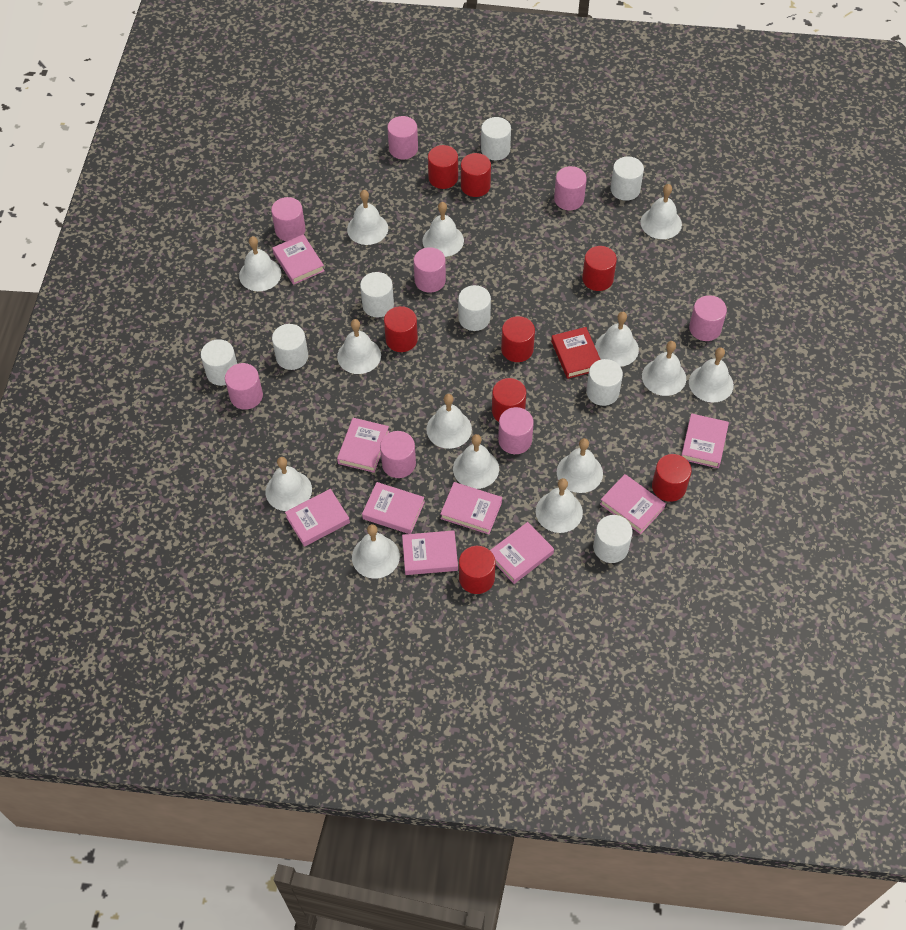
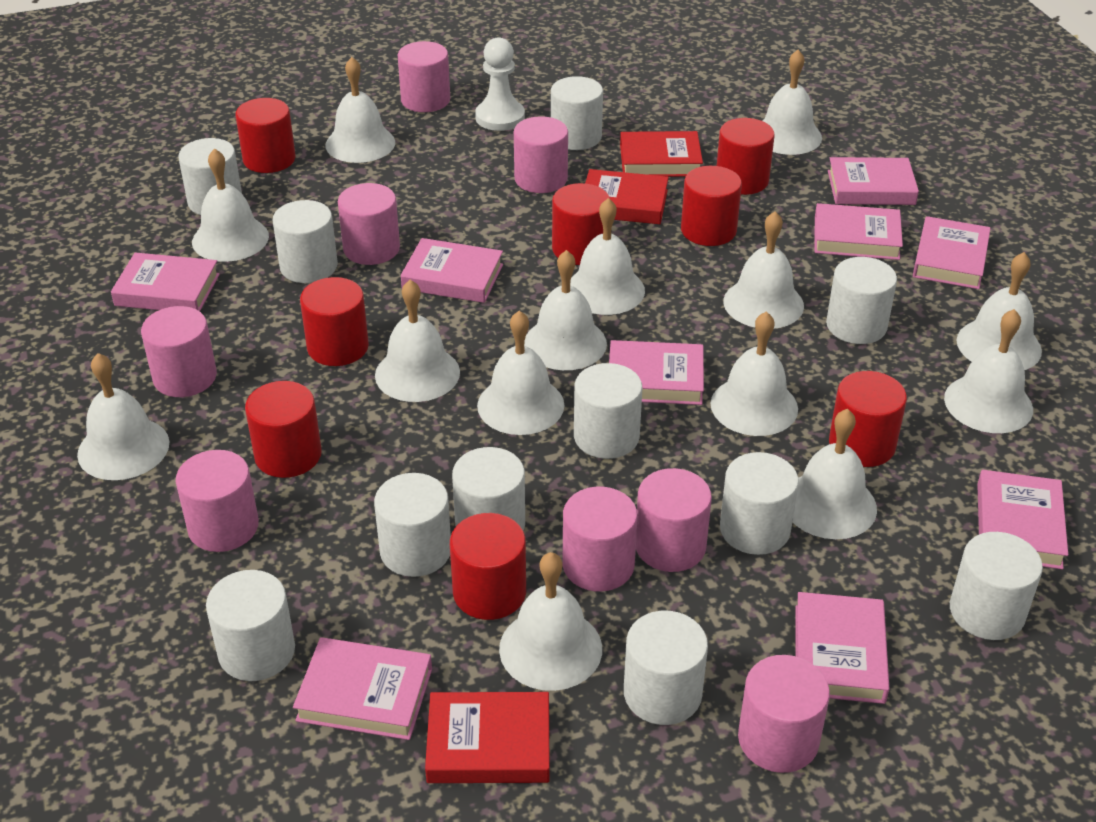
red book: 1 -> 3
white cylinder: 8 -> 11
white pawn: 0 -> 1

